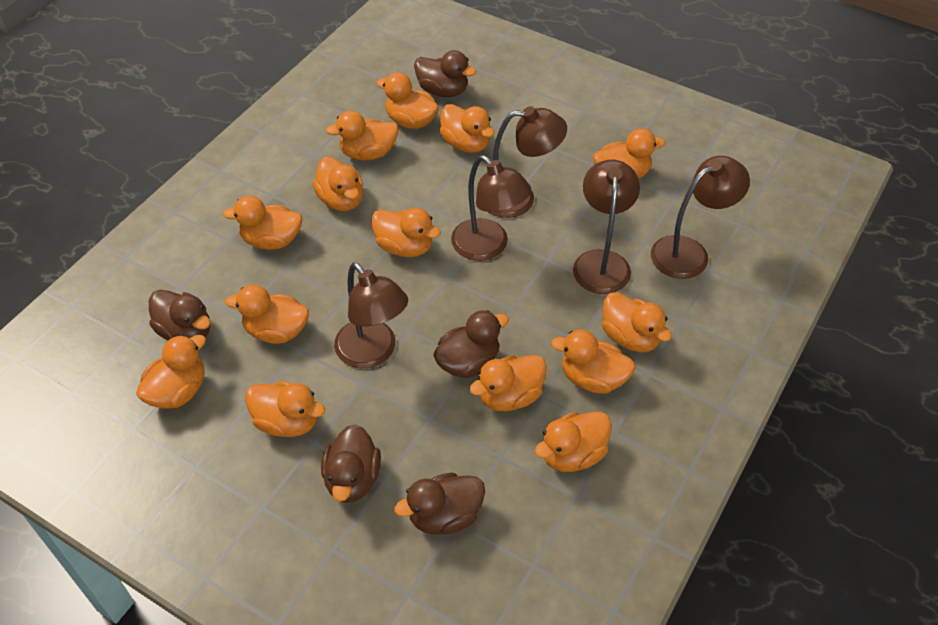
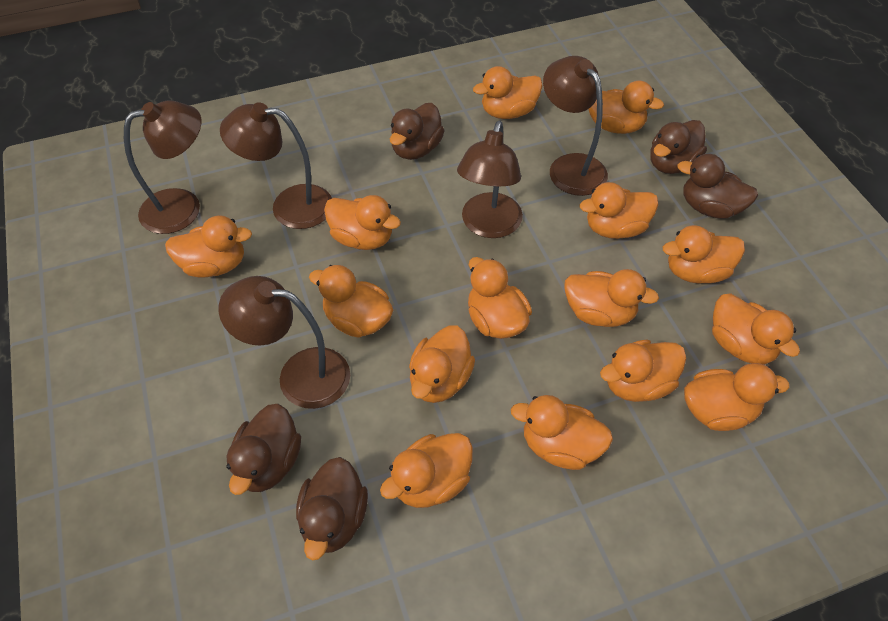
orange duck: 14 -> 15

